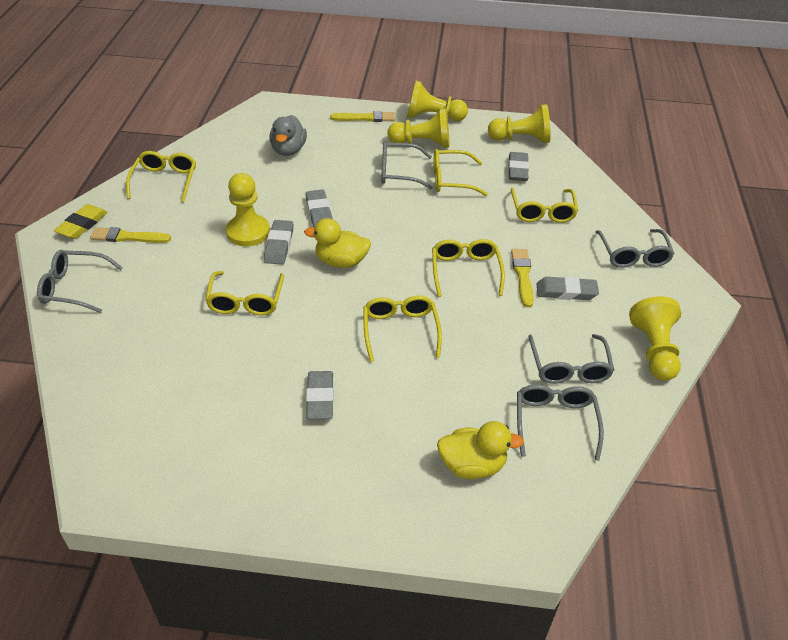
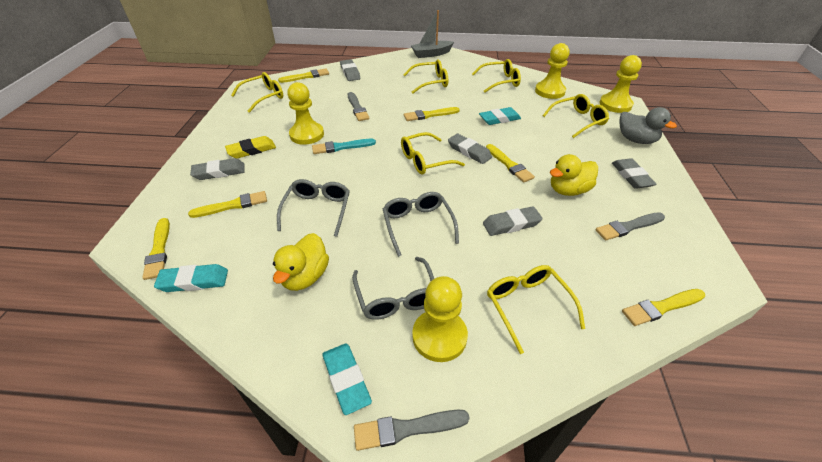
grey boat: 0 -> 1
grey brush: 0 -> 3
grey glasses: 5 -> 3
turquoise brush: 0 -> 1
turquoise eraser: 0 -> 3
yellow brush: 3 -> 6
yellow pawn: 5 -> 4

